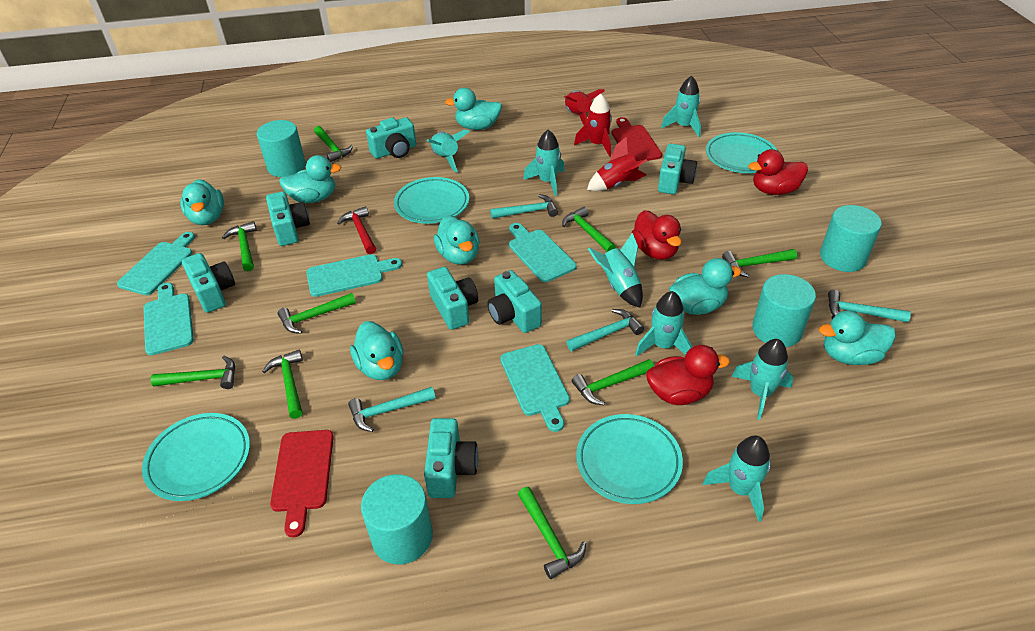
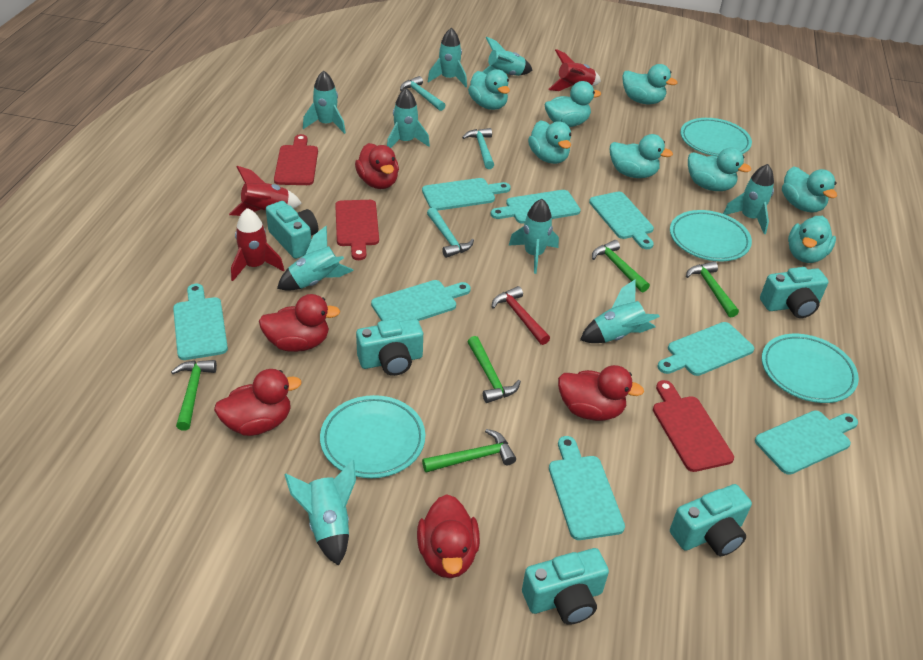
green hammer: 9 -> 5
red cutting board: 2 -> 3
red duck: 3 -> 5
turquoise camera: 7 -> 5
turquoise cutting board: 5 -> 8
turquoise cylinder: 4 -> 0
turquoise duck: 7 -> 8
turquoise hammer: 4 -> 3
turquoise rocket: 7 -> 9

